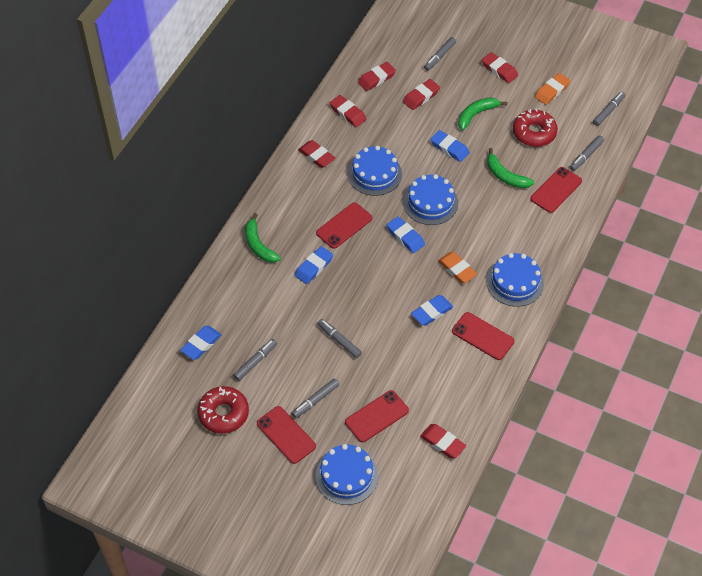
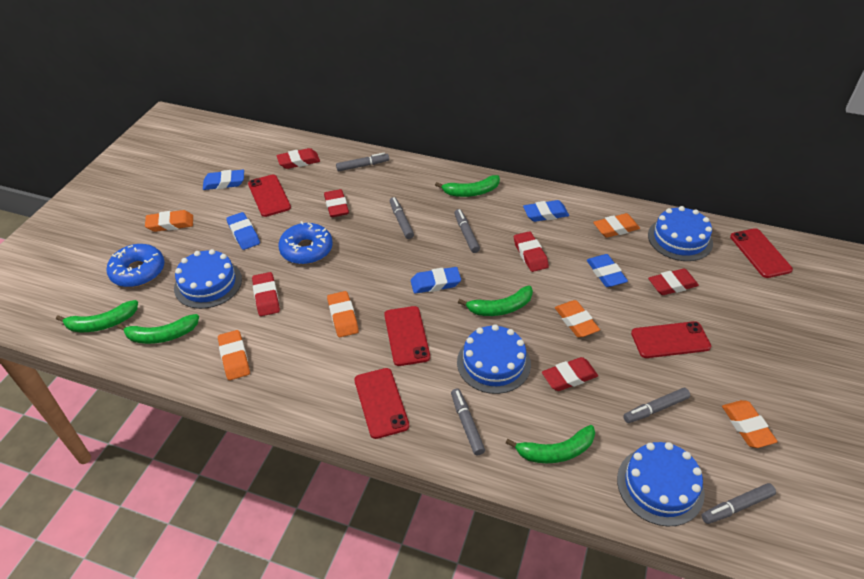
blue donut: 0 -> 2
green banana: 3 -> 5
orange eraser: 2 -> 6
red donut: 2 -> 0

